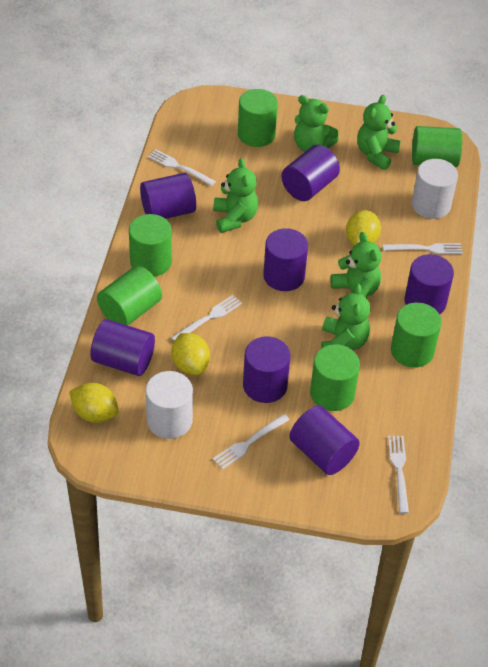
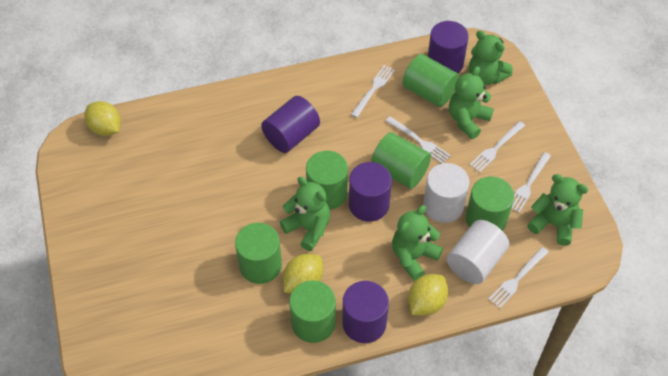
purple cylinder: 7 -> 4

